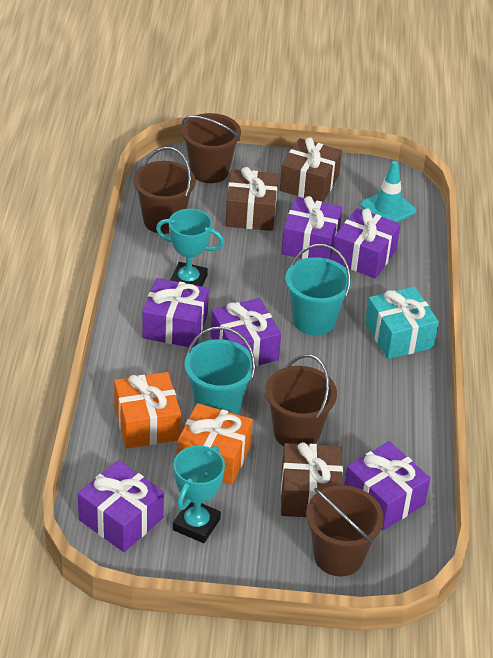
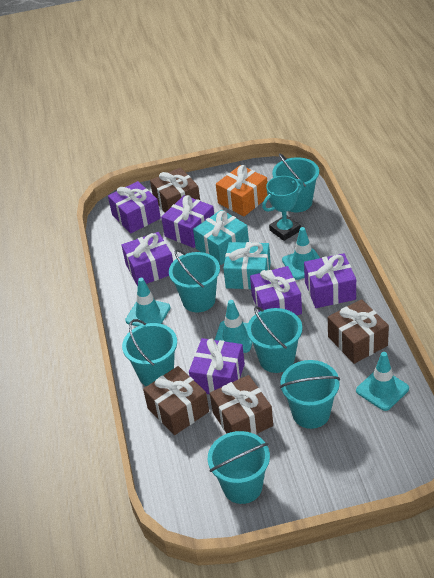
brown bucket: 4 -> 0
brown gift: 3 -> 4
orange gift: 2 -> 1
turquoise bucket: 2 -> 6
turquoise gift: 1 -> 2
turquoise traffic cone: 1 -> 4
turquoise trophy: 2 -> 1

